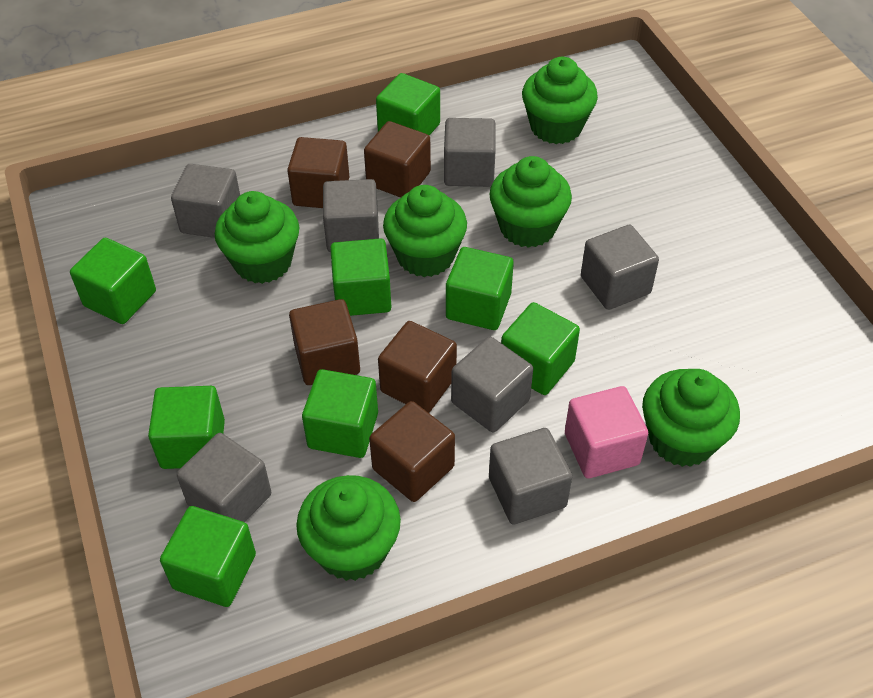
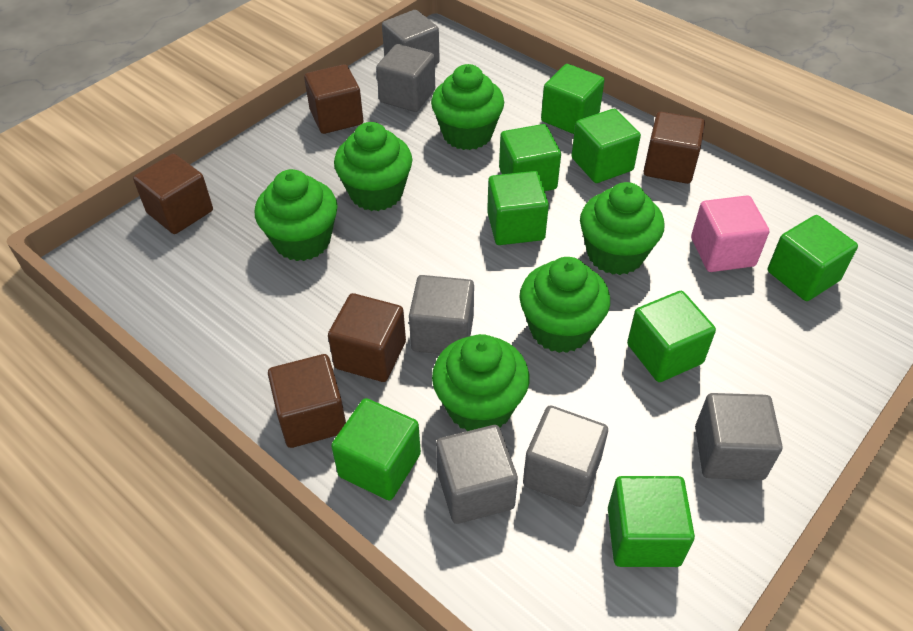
grey cube: 7 -> 6

